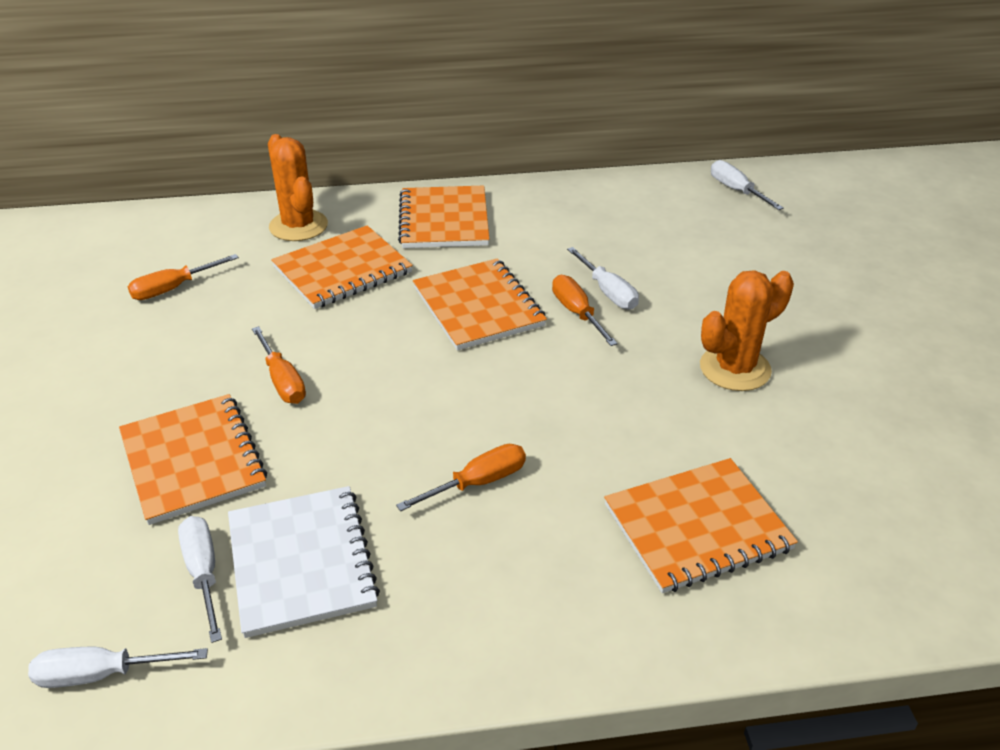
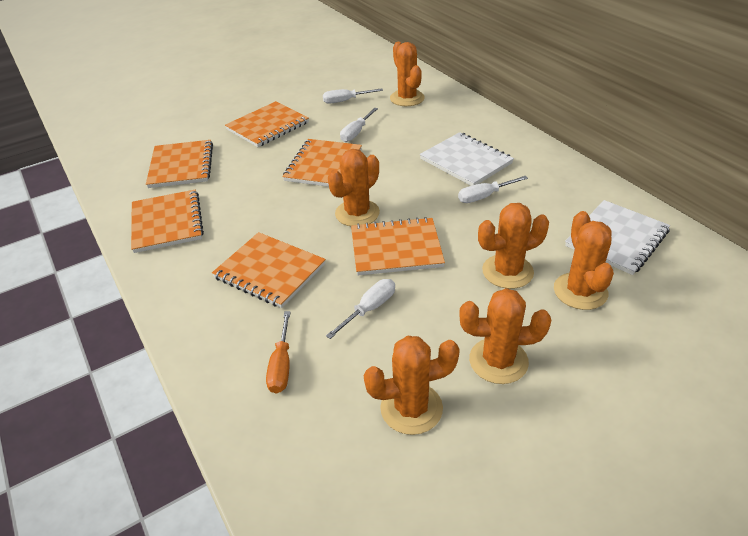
orange cactus: 2 -> 6
orange notebook: 5 -> 6
orange screwdriver: 4 -> 1
white notebook: 1 -> 2

